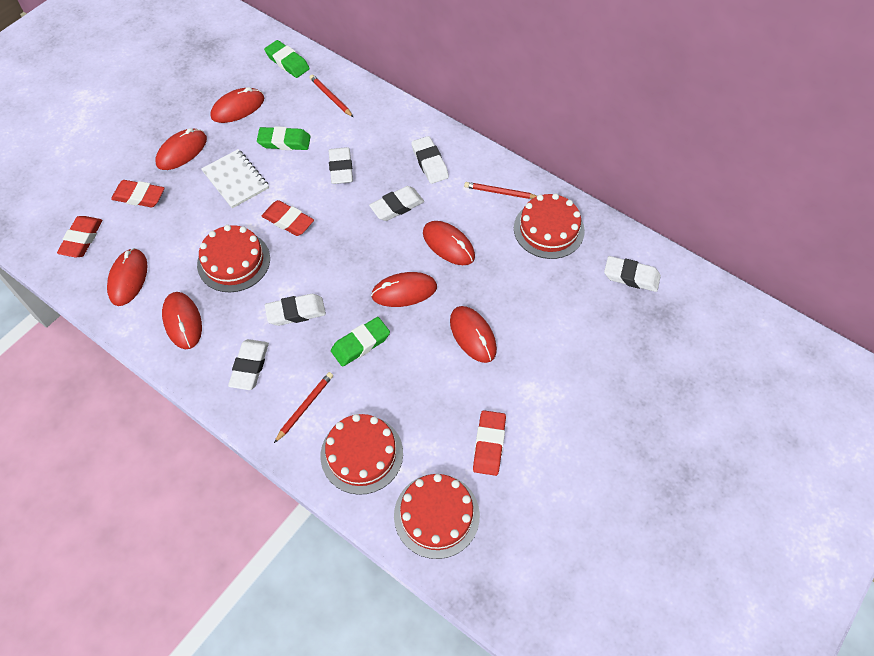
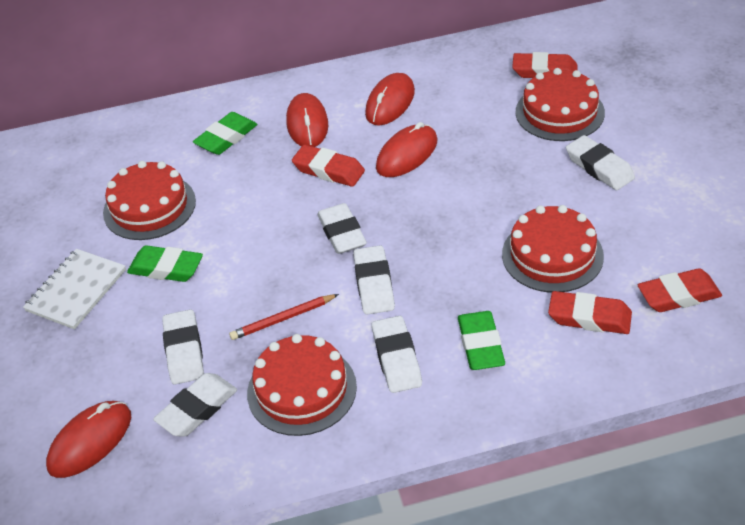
red mouse: 7 -> 4
red pencil: 3 -> 1

